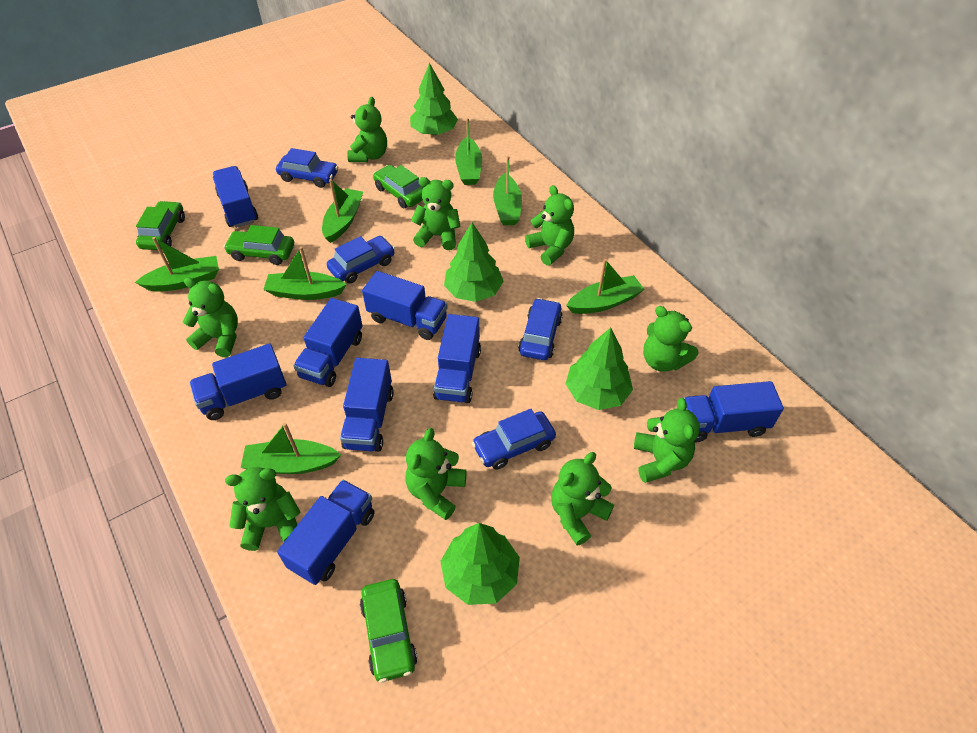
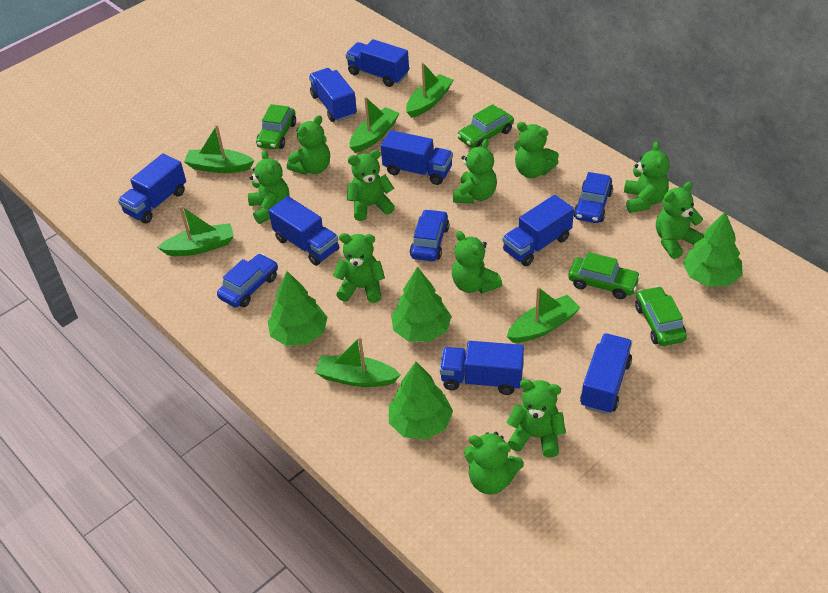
blue car: 4 -> 3
green boat: 7 -> 6
green teddy bear: 9 -> 11

